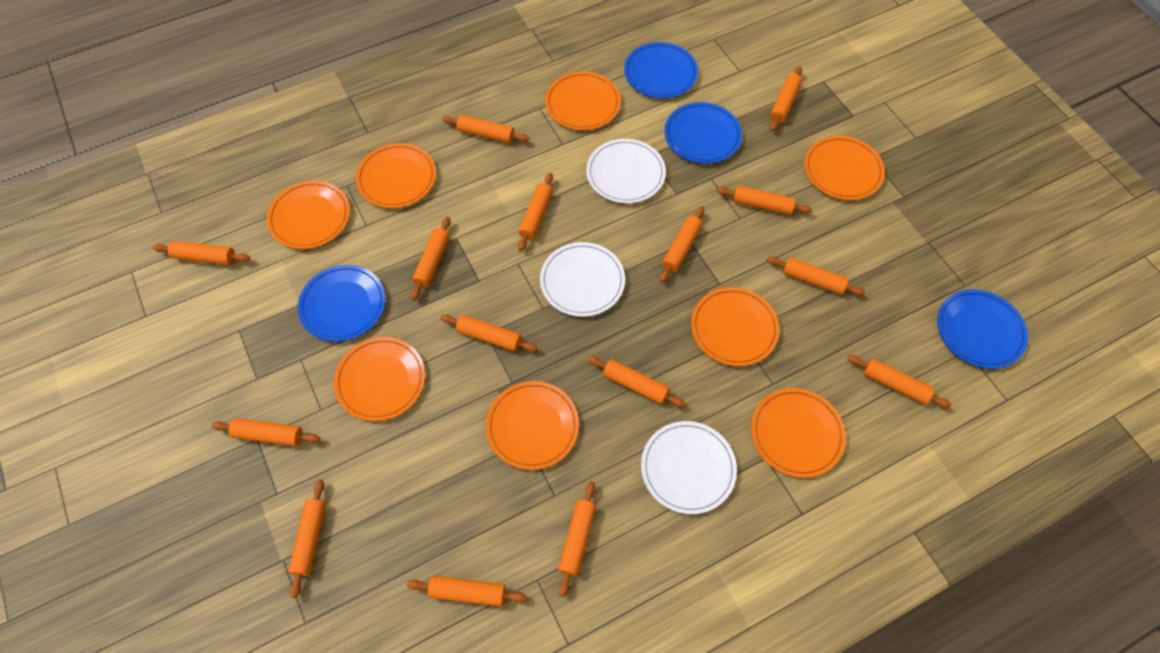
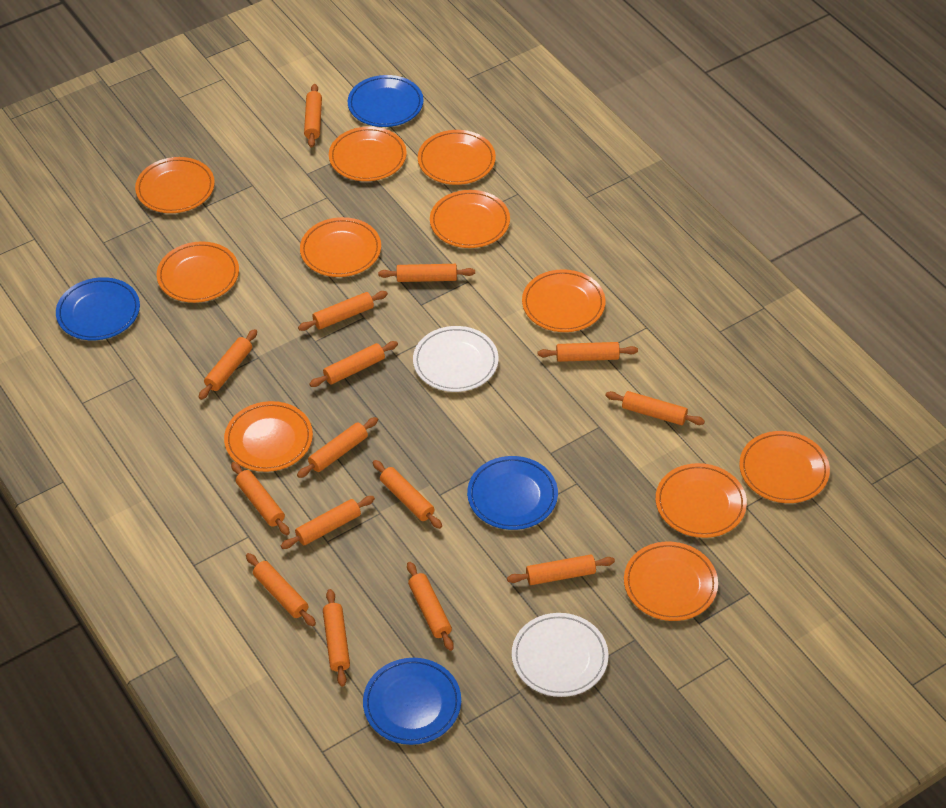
orange plate: 8 -> 11
white plate: 3 -> 2

